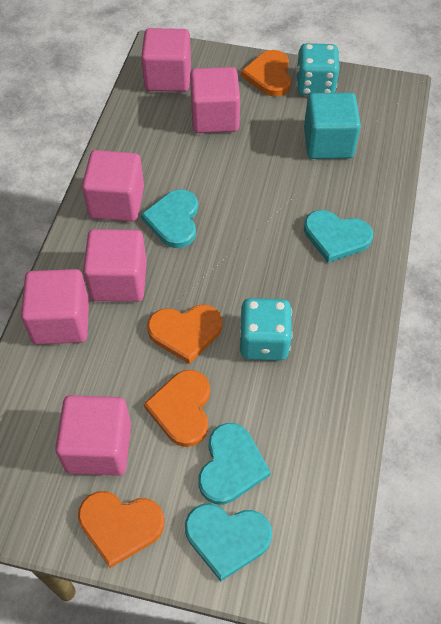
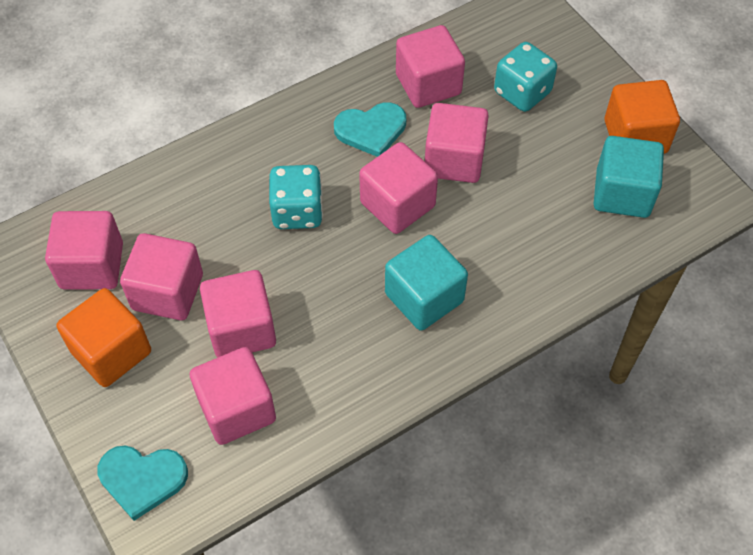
orange cube: 0 -> 2
orange heart: 4 -> 0
pink cube: 6 -> 7
turquoise cube: 1 -> 2
turquoise heart: 4 -> 2

